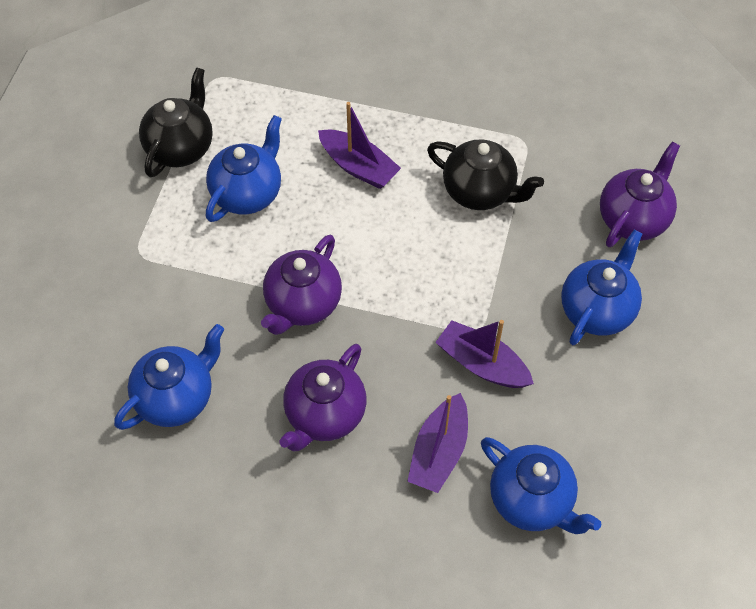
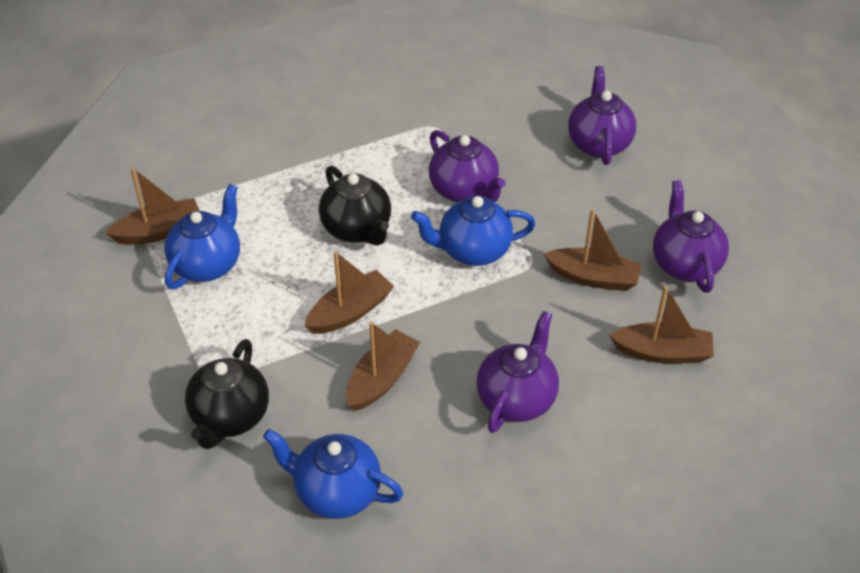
blue teapot: 4 -> 3
brown boat: 0 -> 5
purple boat: 3 -> 0
purple teapot: 3 -> 4

